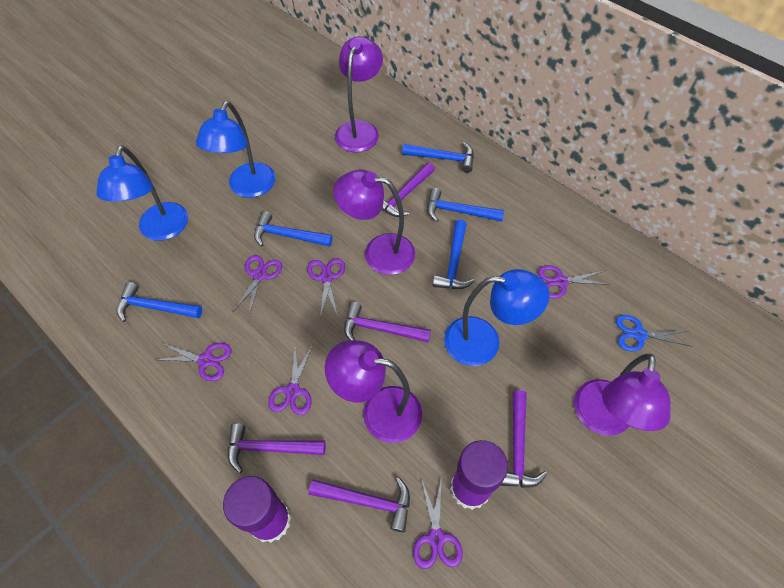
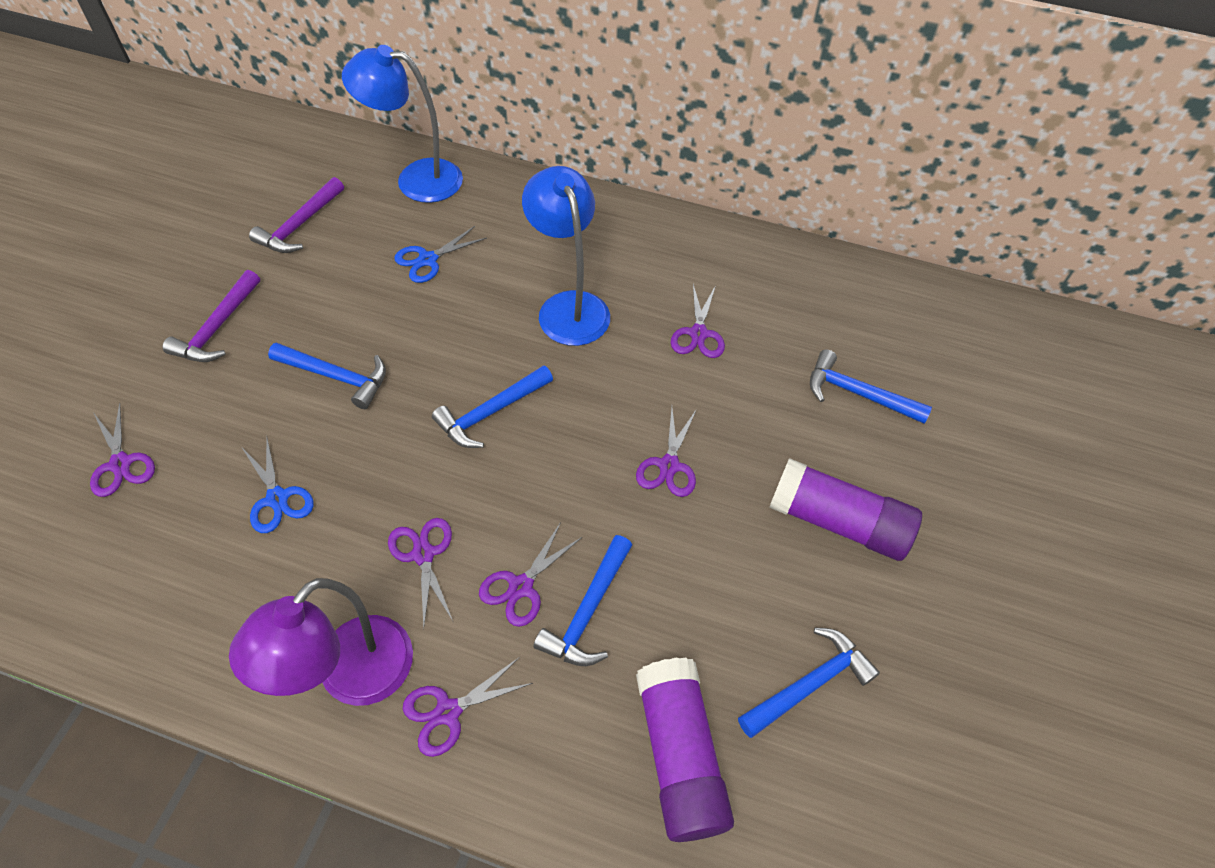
blue lamp: 3 -> 2
blue scissors: 1 -> 2
purple hammer: 5 -> 2
purple lamp: 4 -> 1

